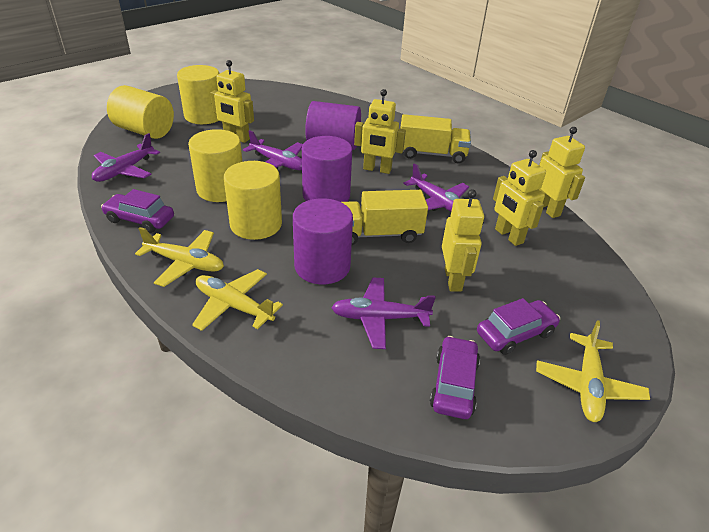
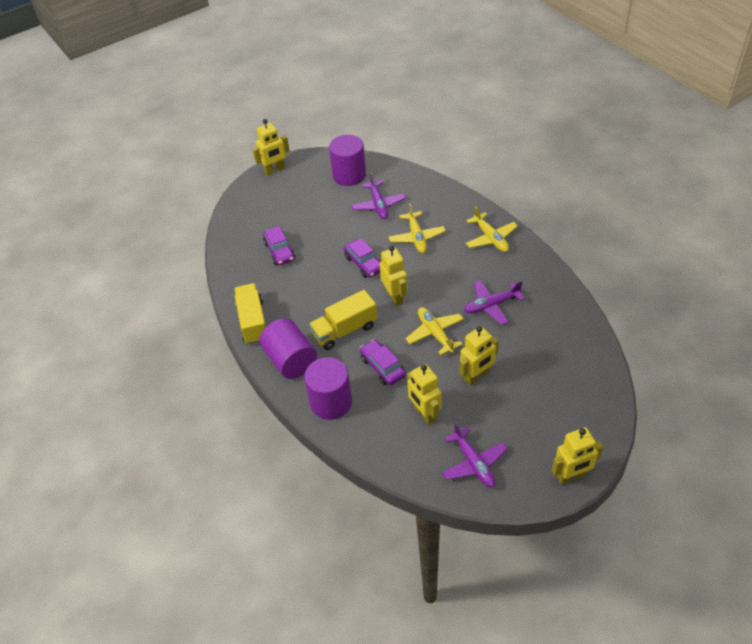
purple plane: 4 -> 3
yellow cylinder: 4 -> 0

